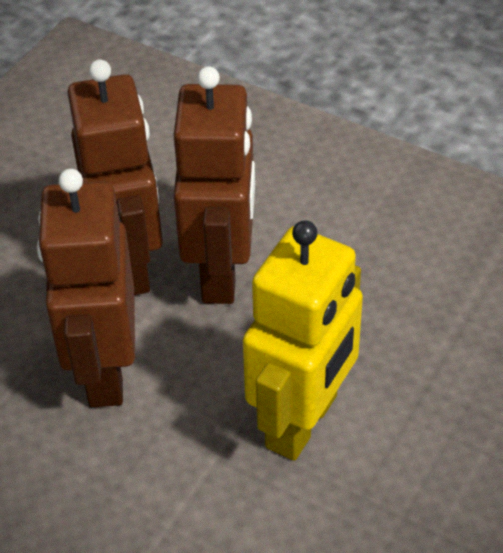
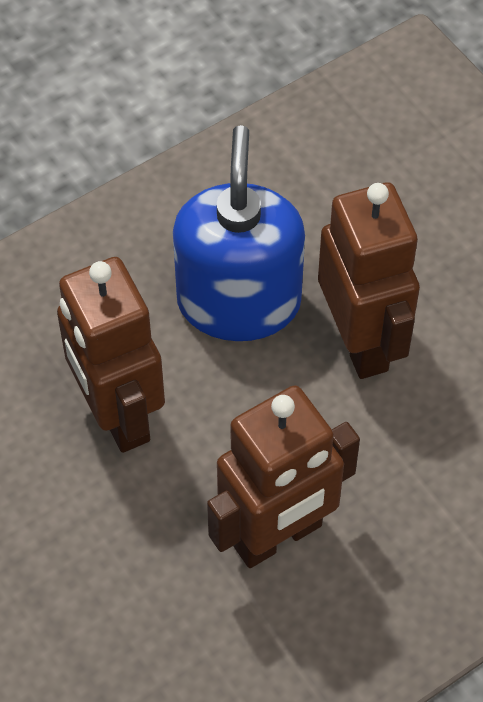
blue soap dispenser: 0 -> 1
yellow robot: 1 -> 0

